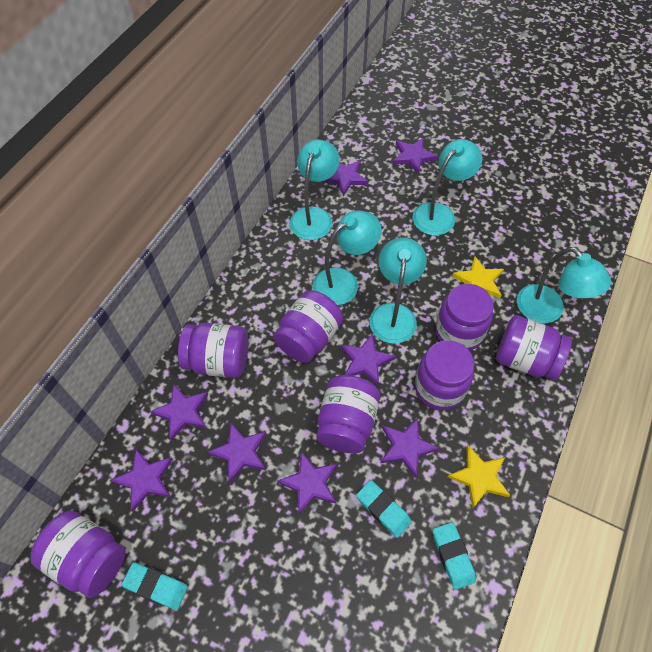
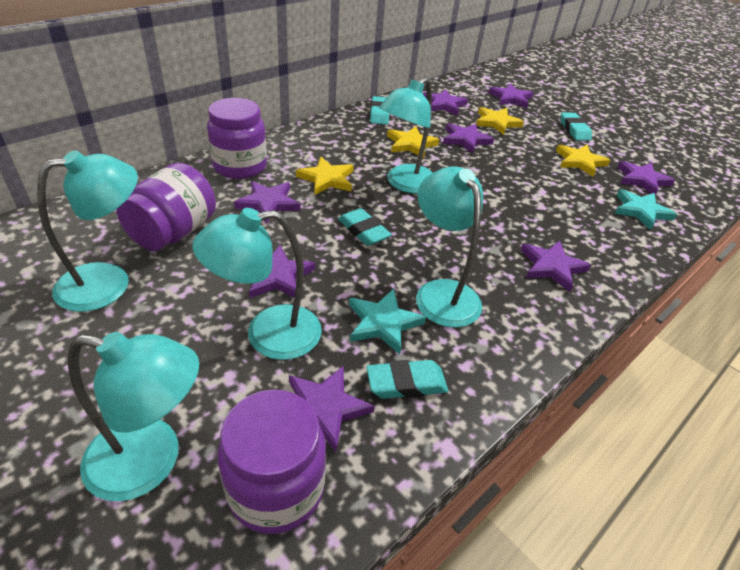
purple jar: 7 -> 3
turquoise eraser: 3 -> 4
turquoise star: 0 -> 2
yellow star: 2 -> 4

